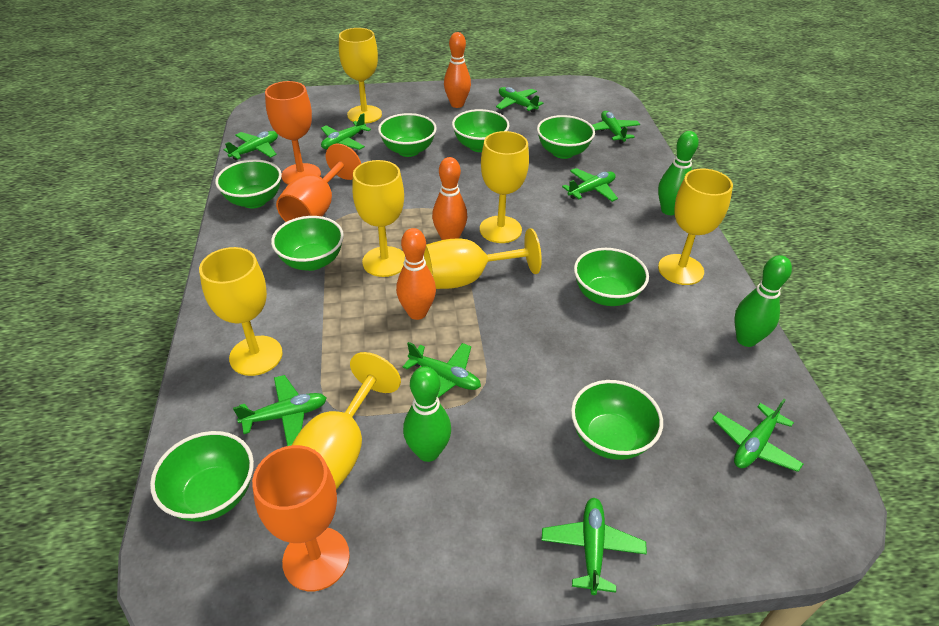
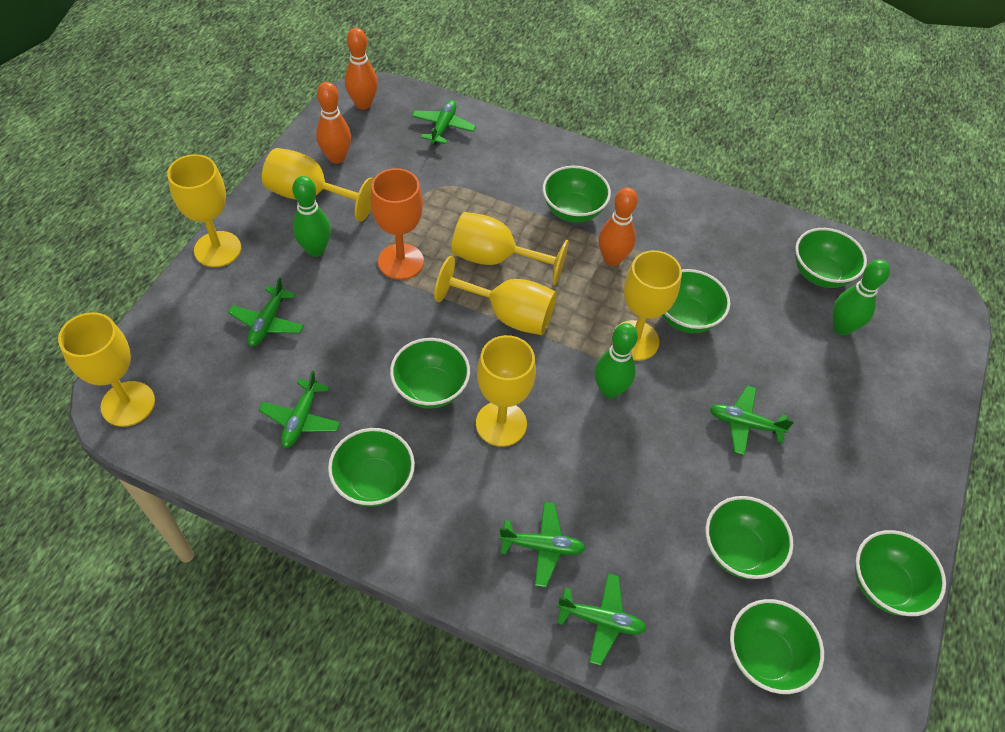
green plane: 9 -> 6
orange goblet: 3 -> 1

